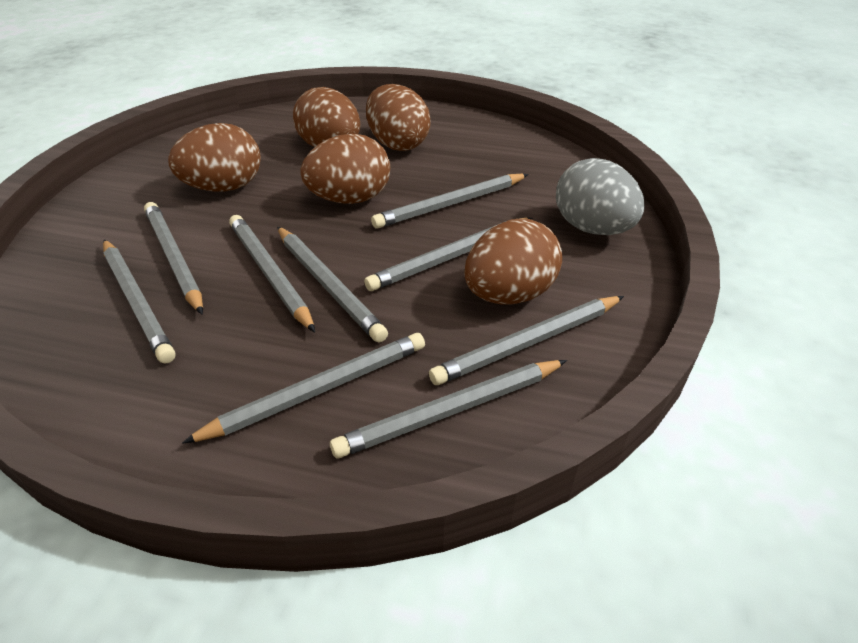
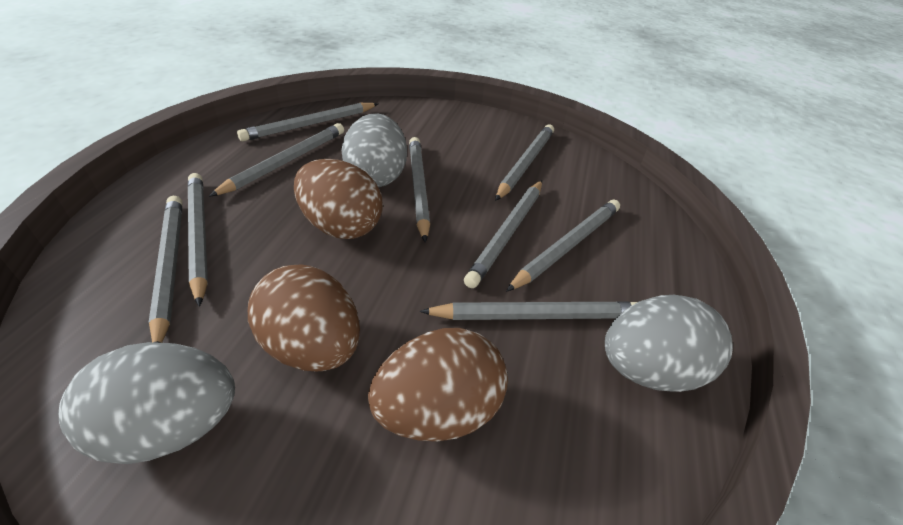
brown egg: 5 -> 3
grey egg: 1 -> 3

